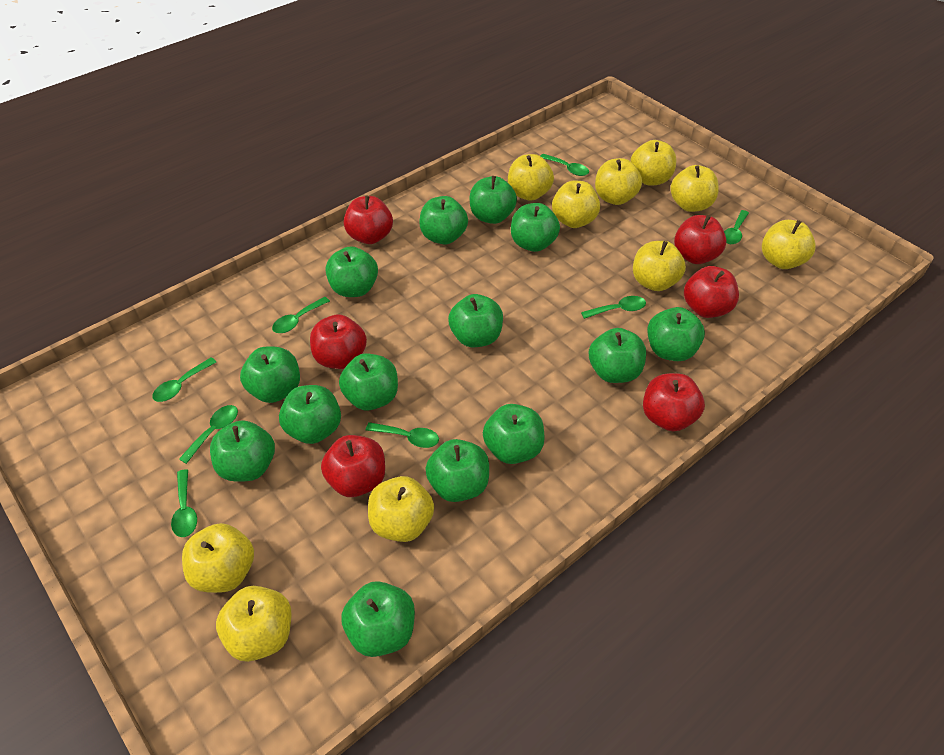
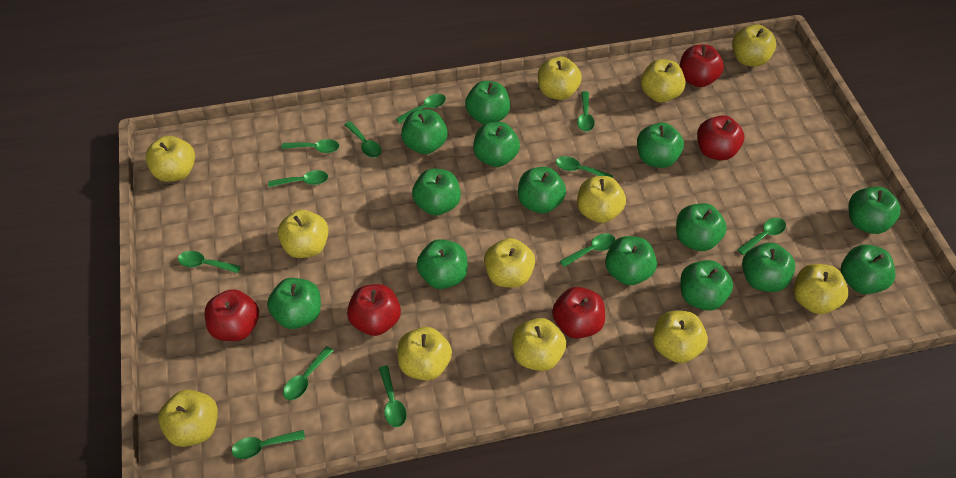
green spoon: 8 -> 12
red apple: 6 -> 5
yellow apple: 10 -> 12

